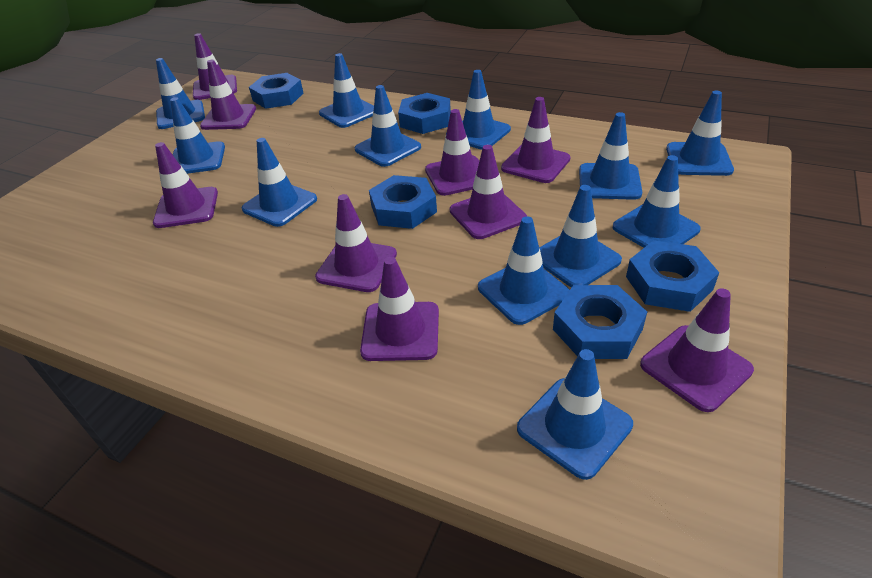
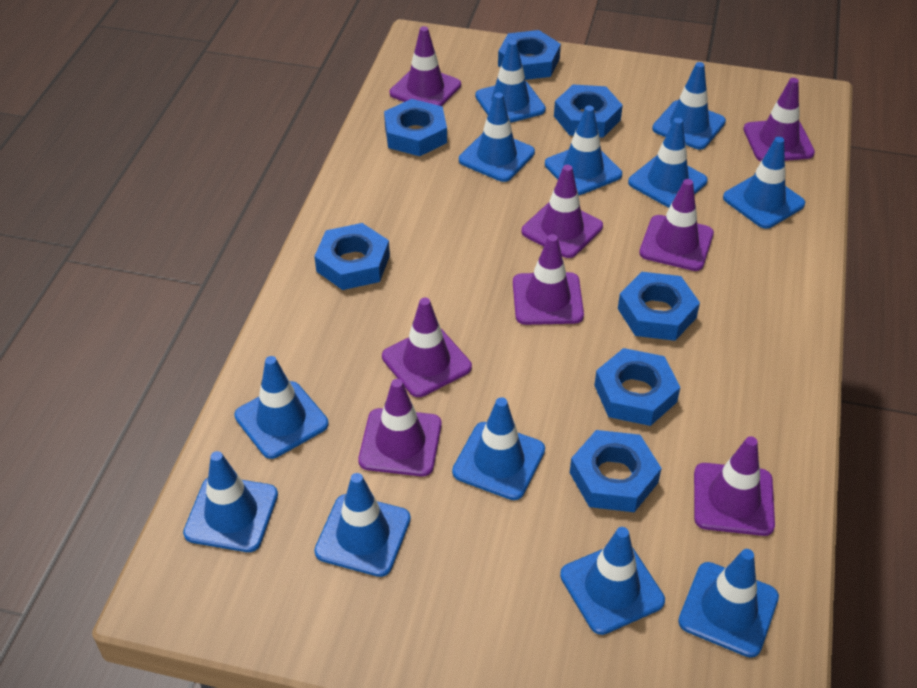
blue nut: 5 -> 7
purple traffic cone: 9 -> 8

